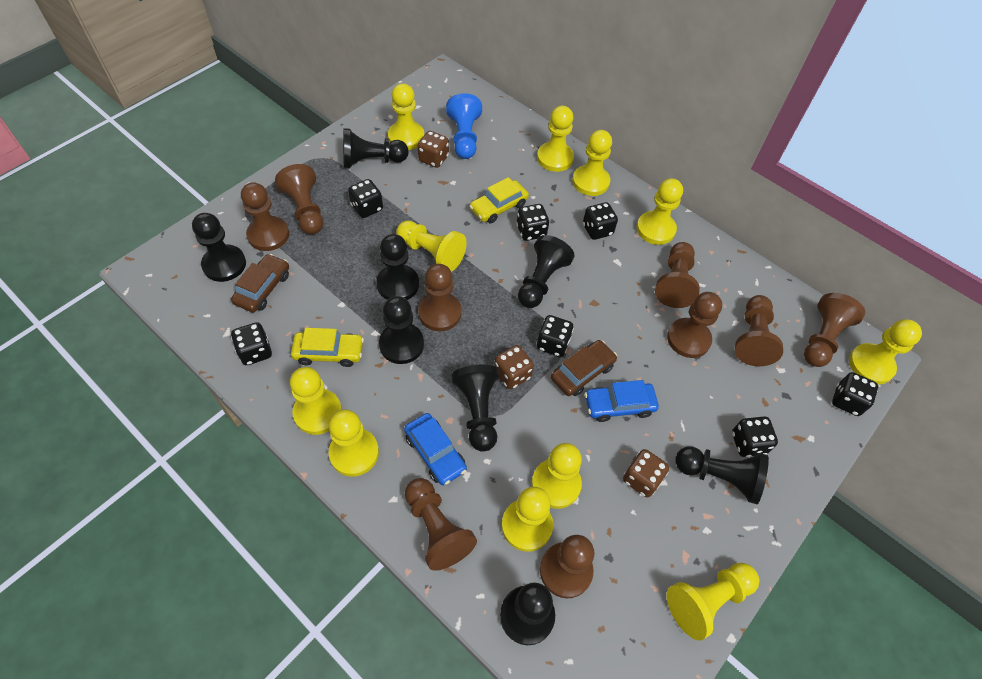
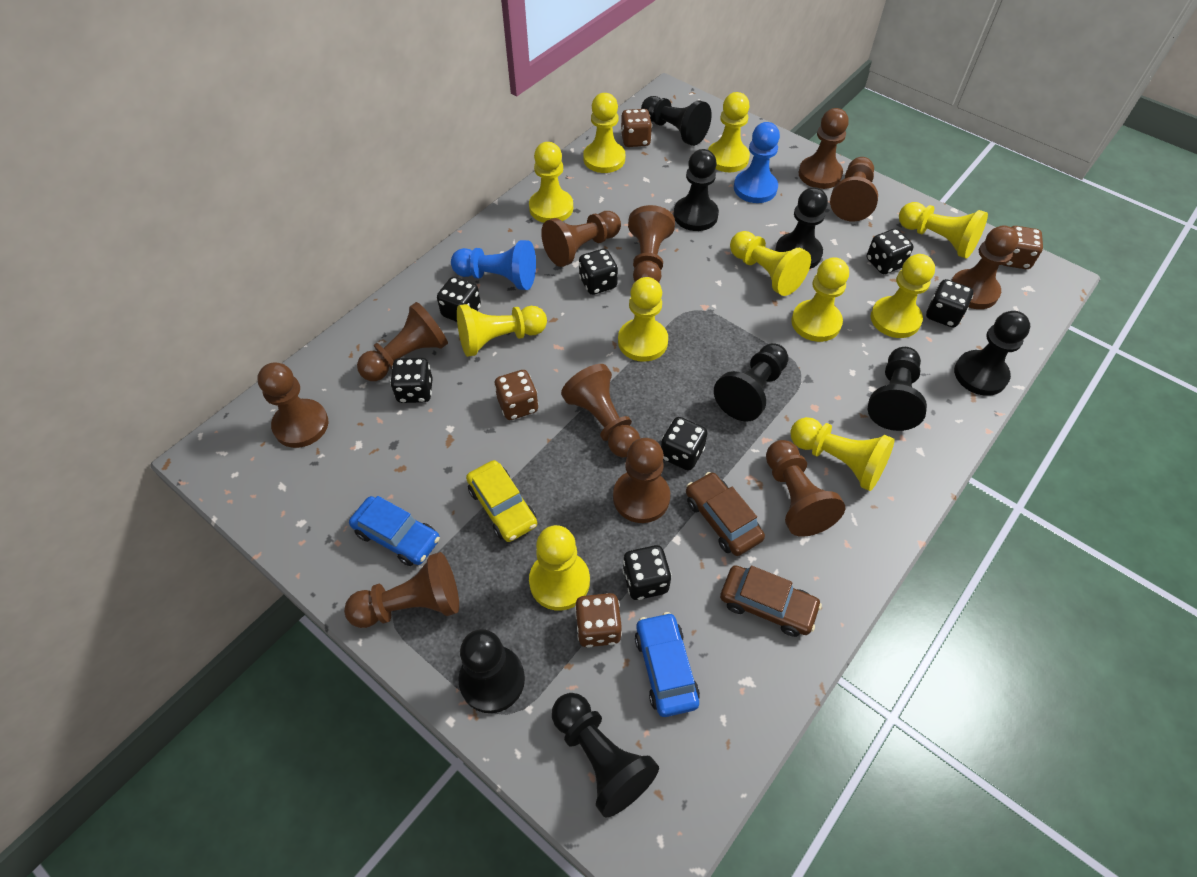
blue pawn: 1 -> 2
brown dice: 3 -> 4
brown pawn: 9 -> 11
yellow car: 2 -> 1

